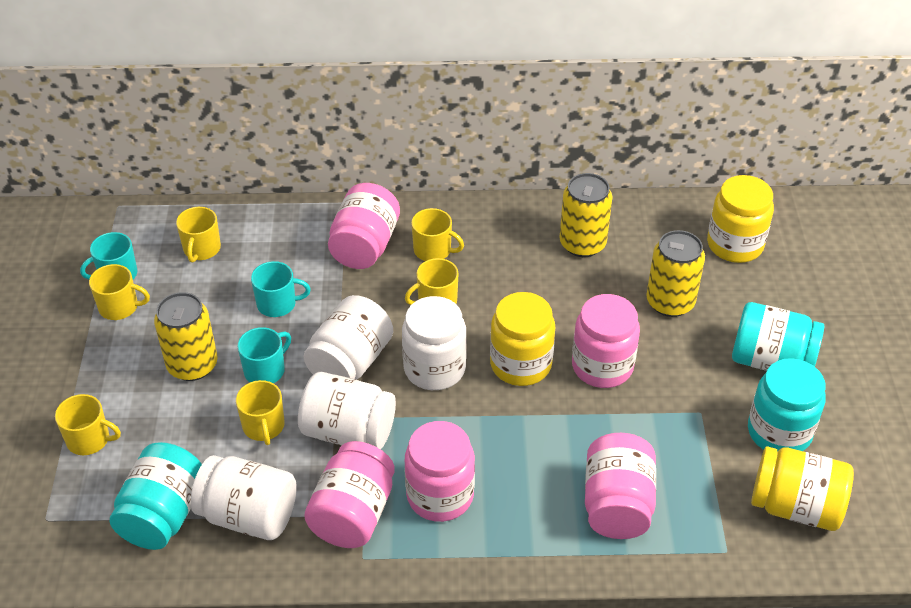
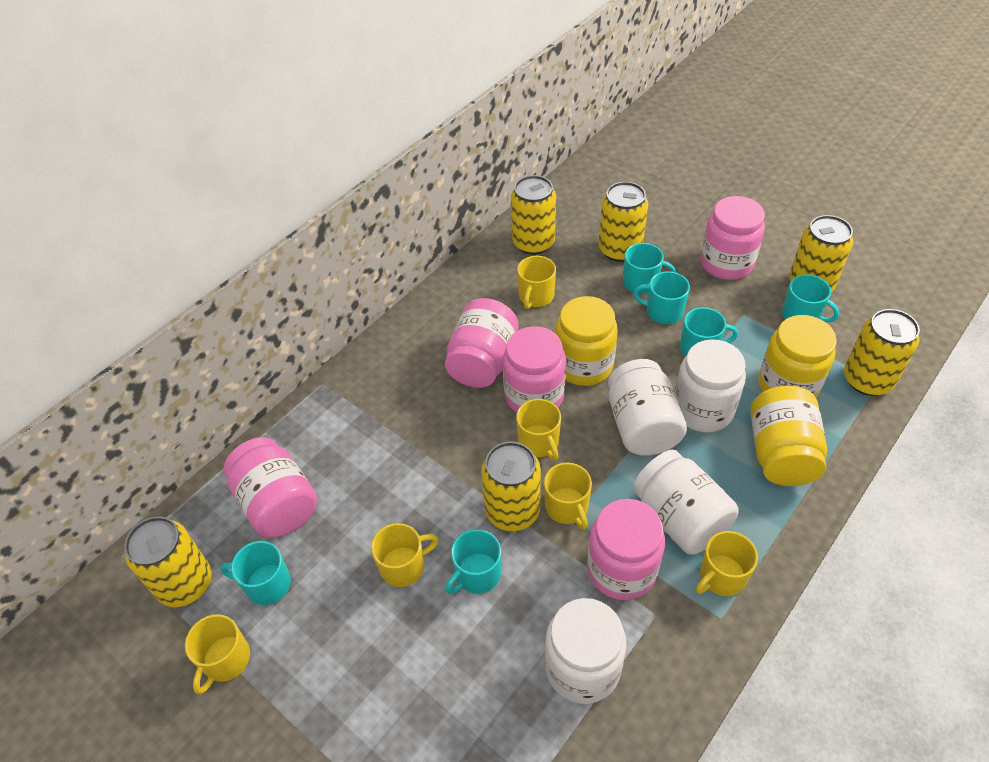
turquoise jar: 3 -> 0
turquoise mug: 3 -> 6
yellow can: 3 -> 6

